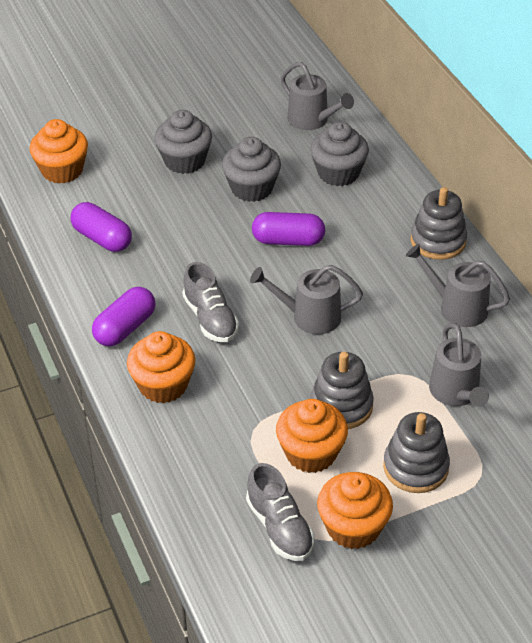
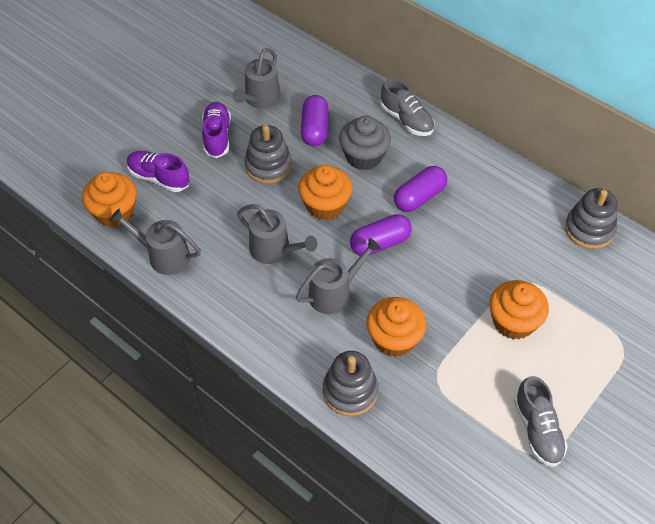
grey cupcake: 3 -> 1
purple shoe: 0 -> 2

